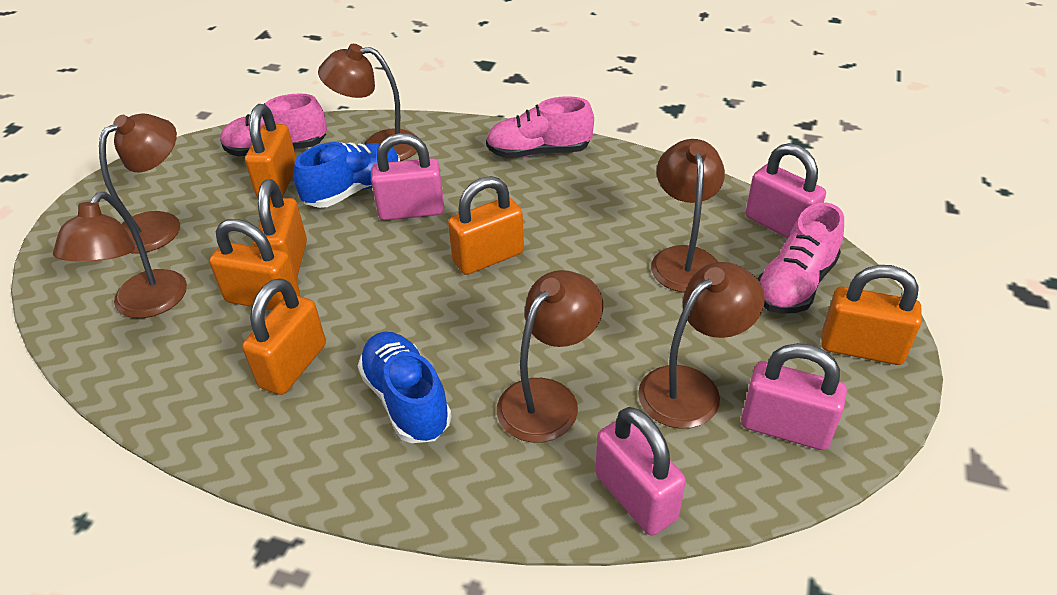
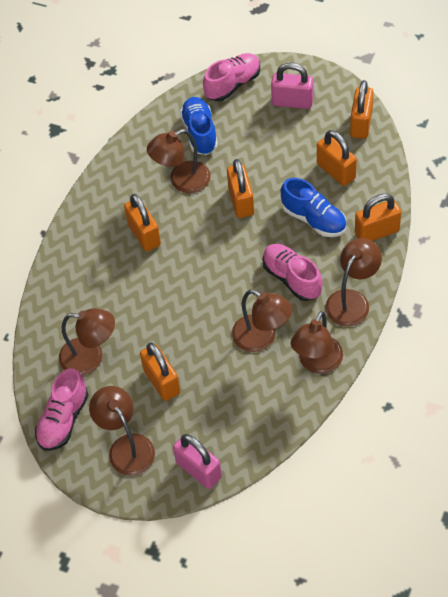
pink padlock: 4 -> 2

